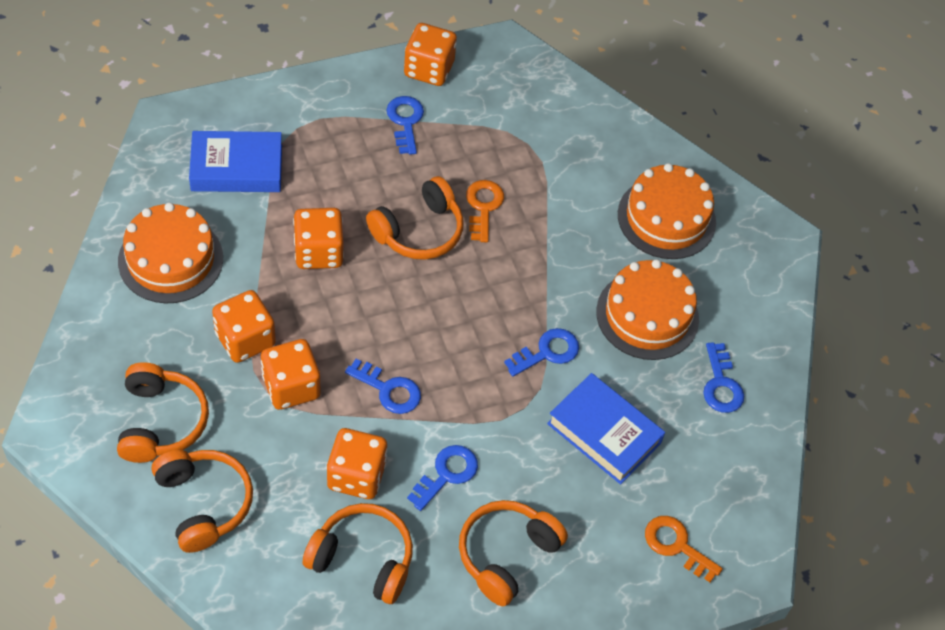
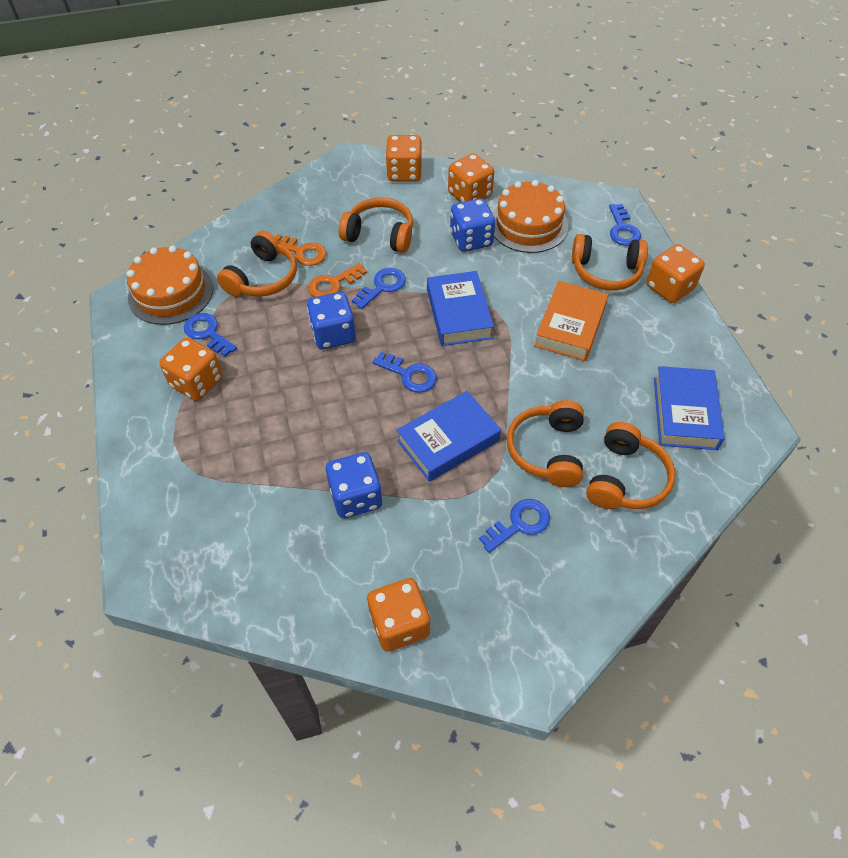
blue book: 2 -> 3
blue dice: 0 -> 3
orange book: 0 -> 1
orange cake: 3 -> 2

